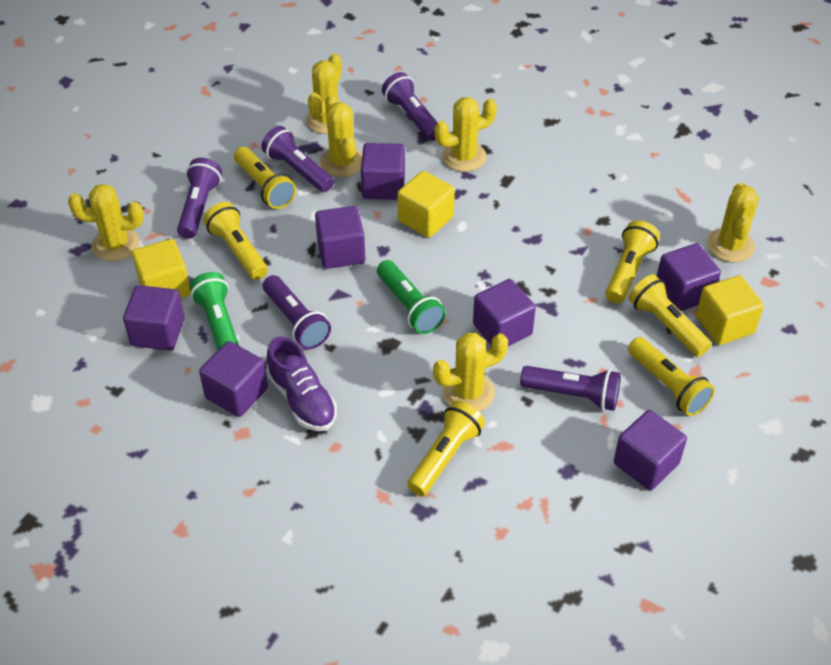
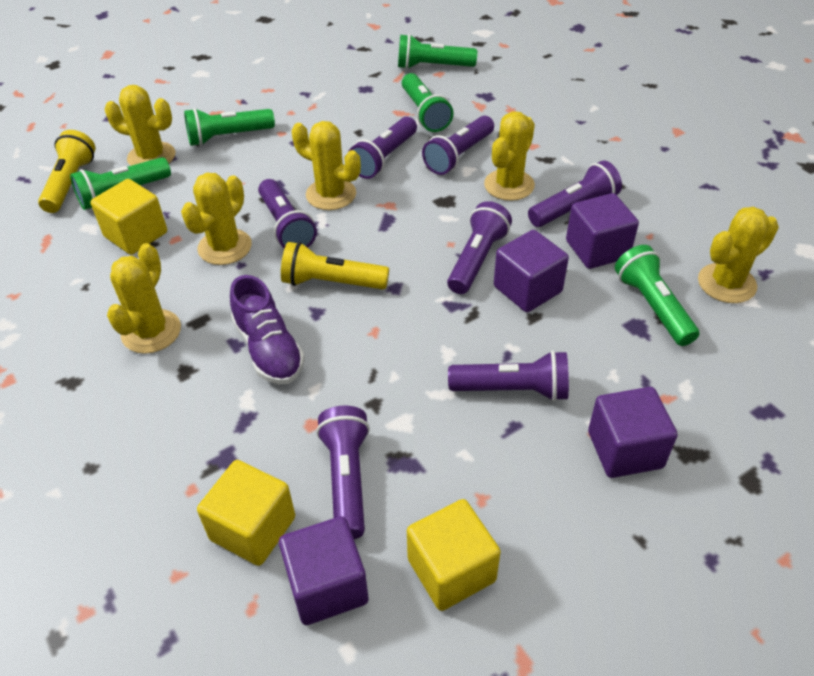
green flashlight: 2 -> 5
purple cube: 7 -> 4
purple flashlight: 5 -> 7
yellow flashlight: 6 -> 2

